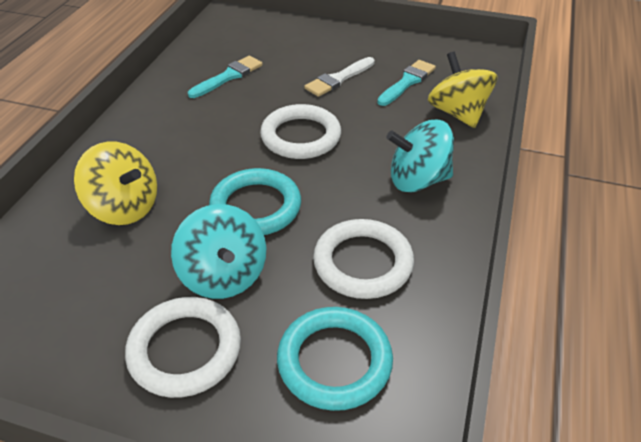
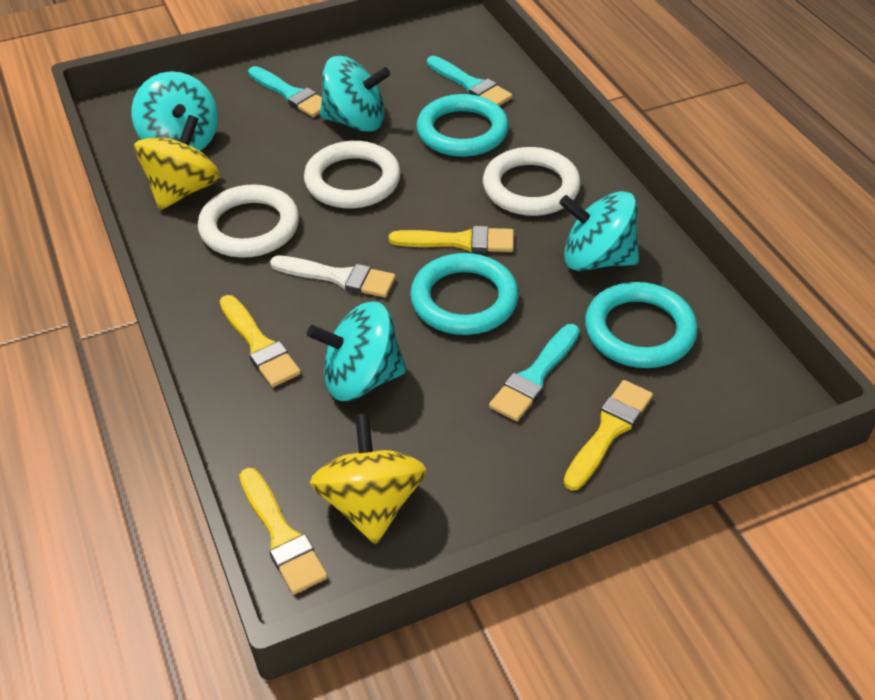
turquoise brush: 2 -> 3
turquoise ring: 2 -> 3
turquoise spinning top: 2 -> 4
yellow brush: 0 -> 4

